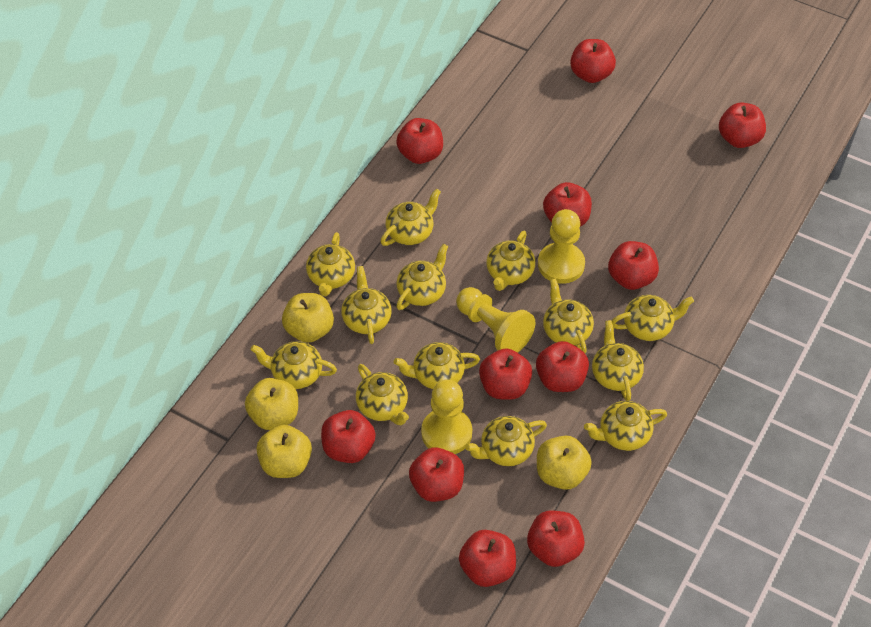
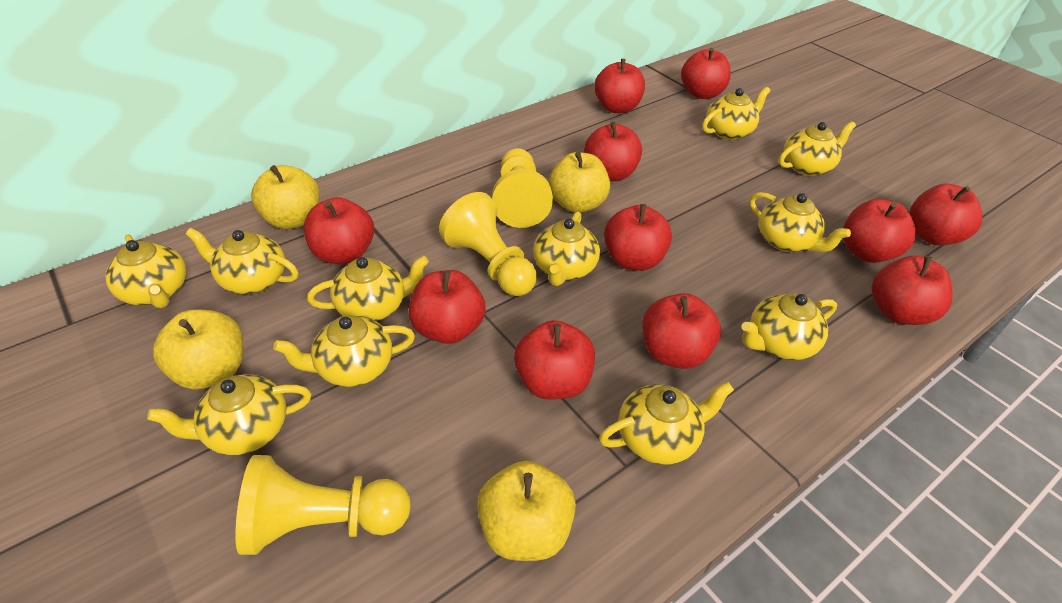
yellow teapot: 13 -> 11

